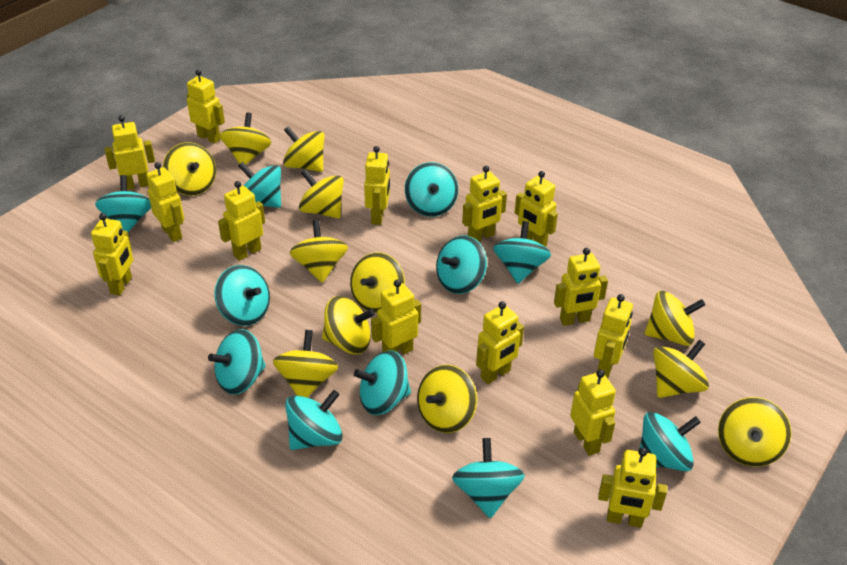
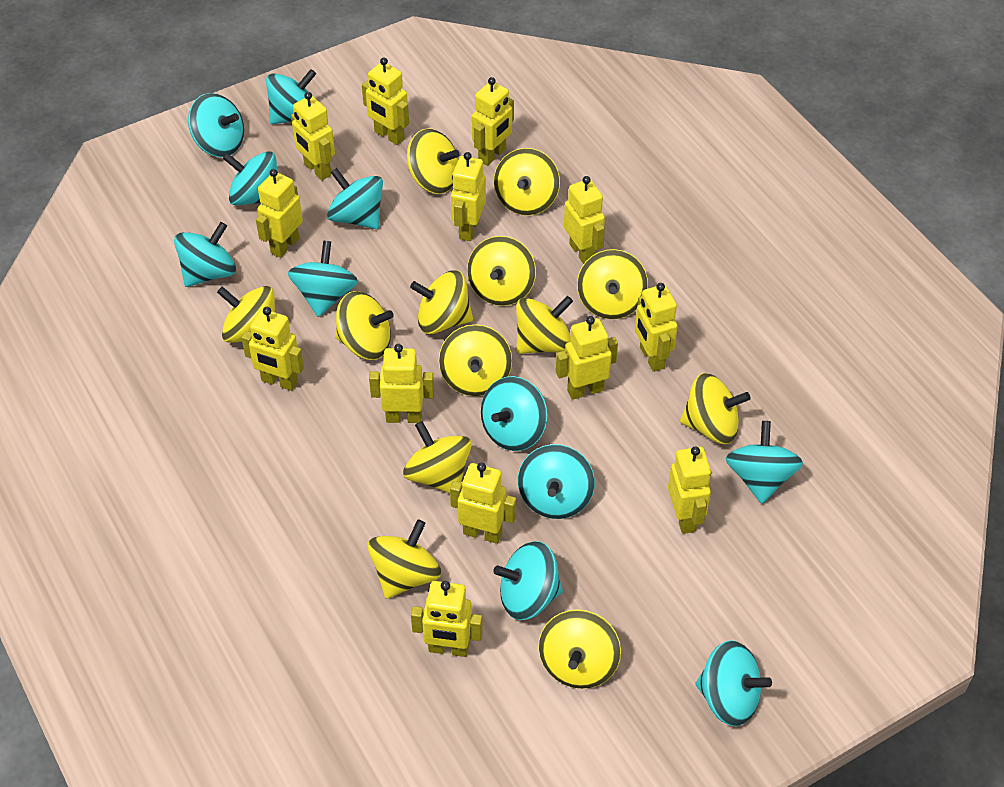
yellow robot: 14 -> 13
yellow spinning top: 12 -> 13

